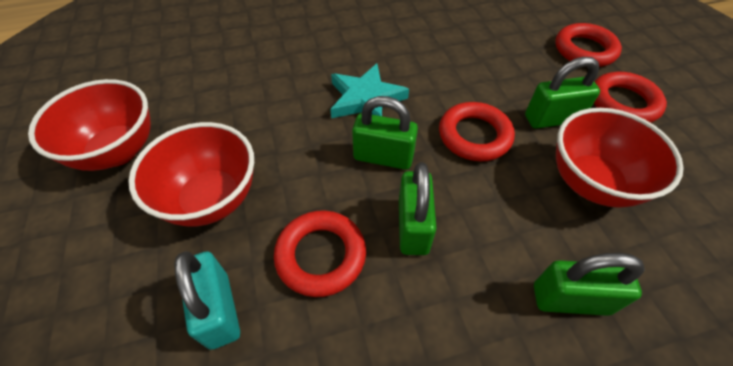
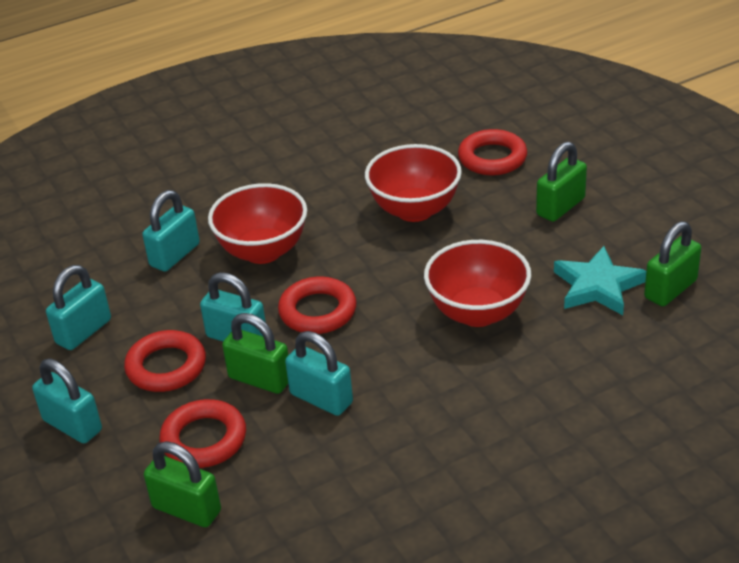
turquoise padlock: 1 -> 5

